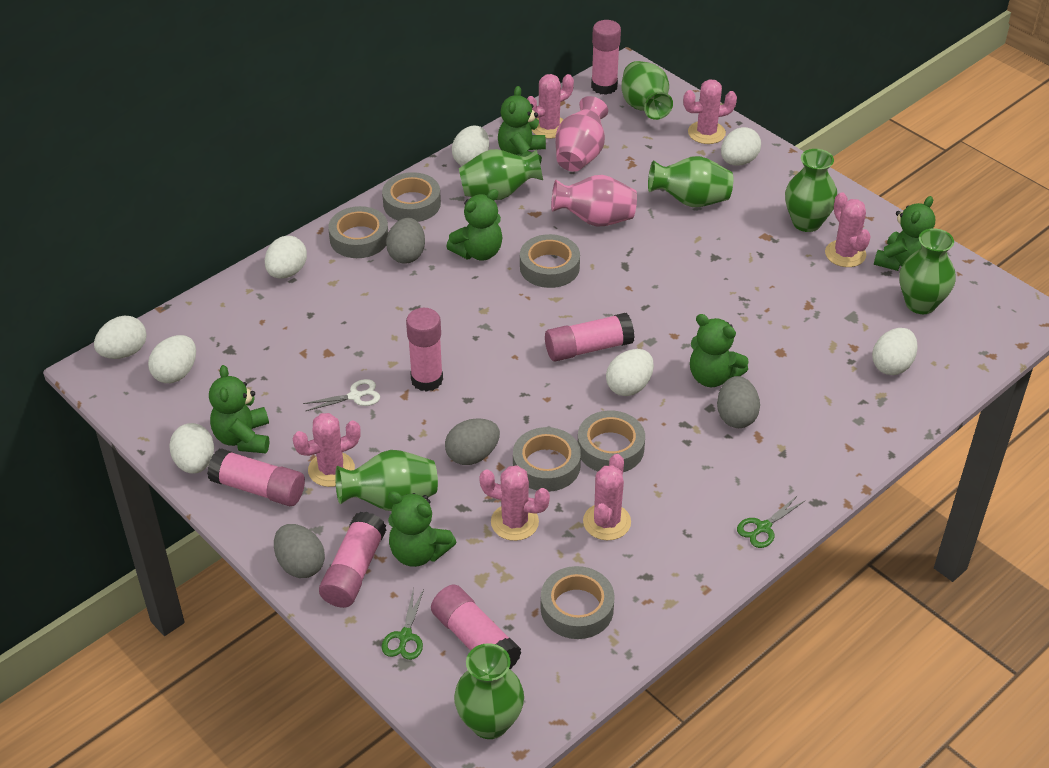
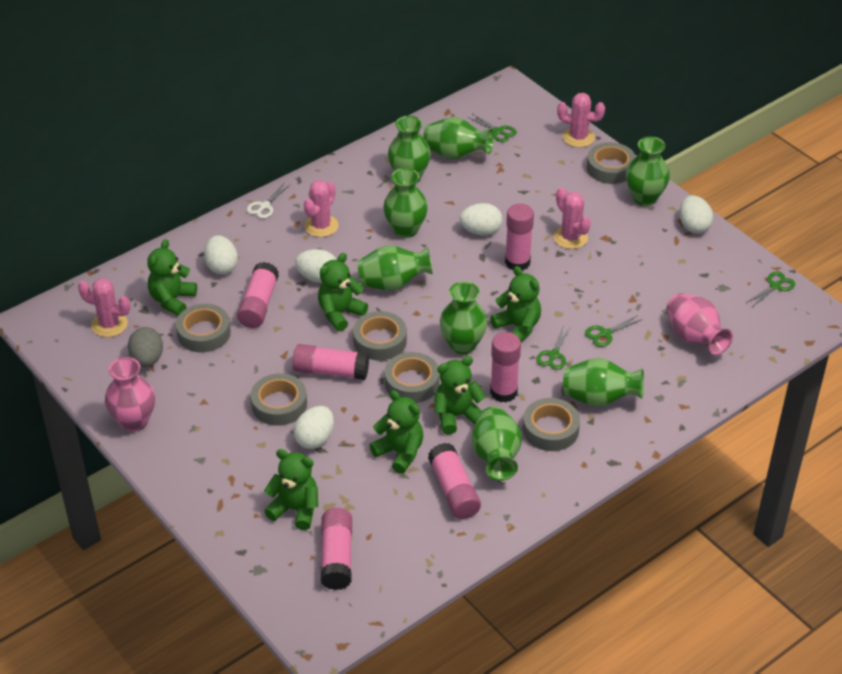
green scissors: 2 -> 4
green vase: 7 -> 8
grey egg: 4 -> 1
pink cactus: 6 -> 4
white egg: 8 -> 5

